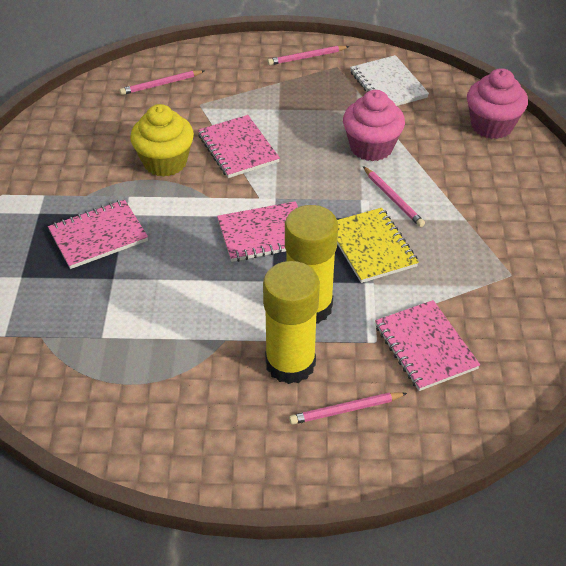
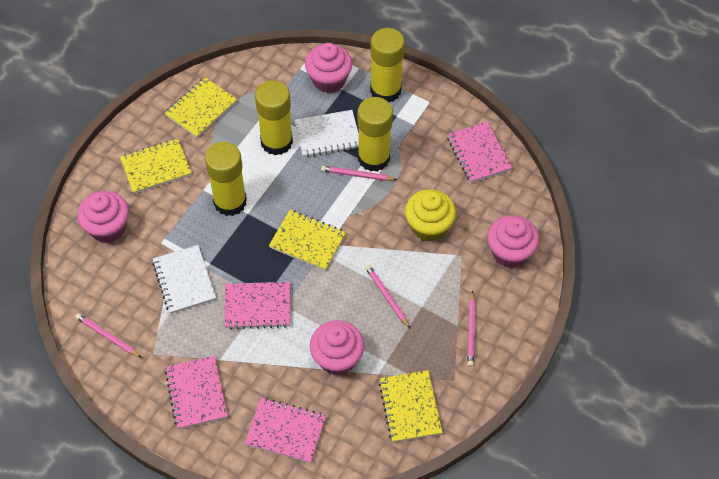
pink cupcake: 2 -> 4
white notebook: 1 -> 2
yellow glue stick: 2 -> 4
yellow notebook: 1 -> 4

